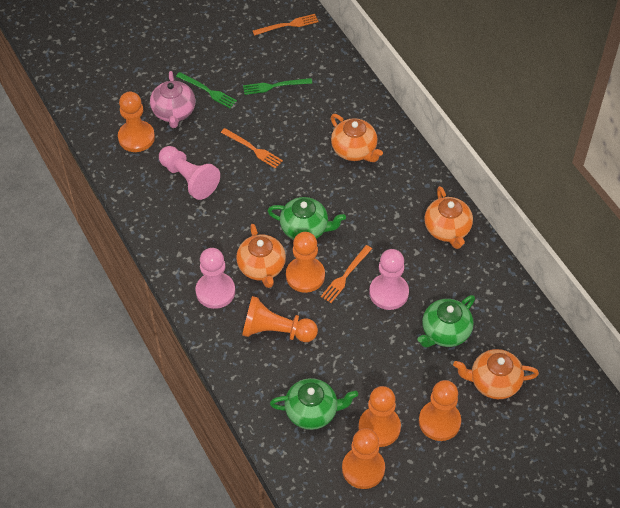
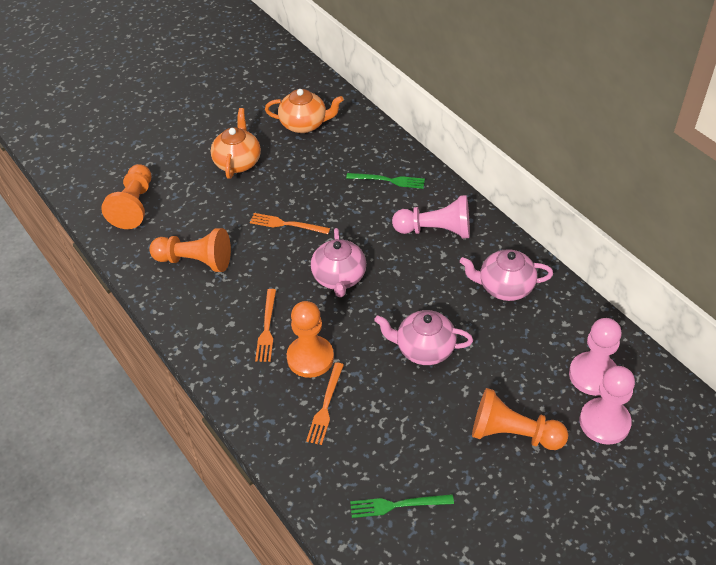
green teapot: 3 -> 0
orange pawn: 6 -> 4
orange teapot: 4 -> 2
pink teapot: 1 -> 3

